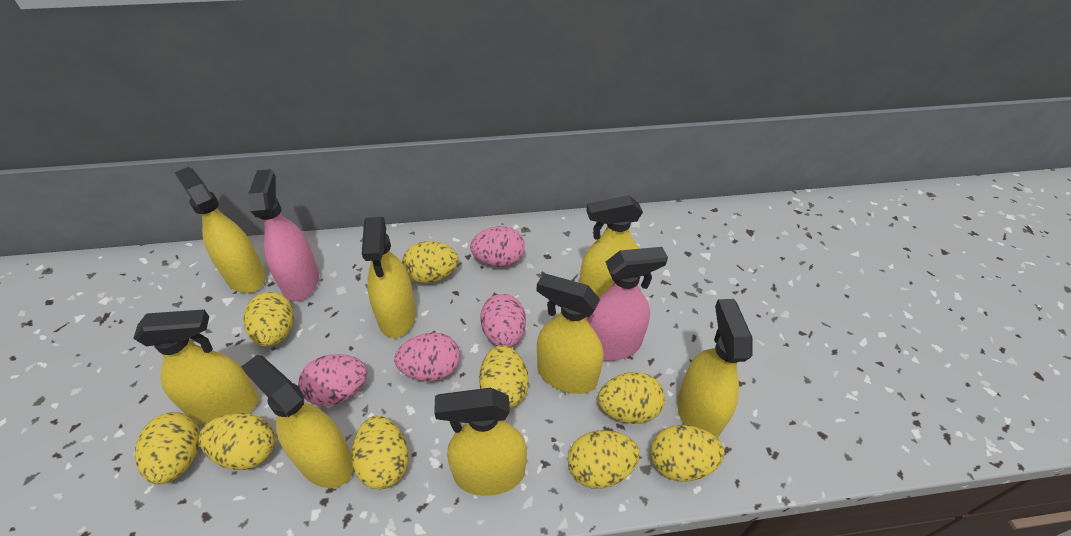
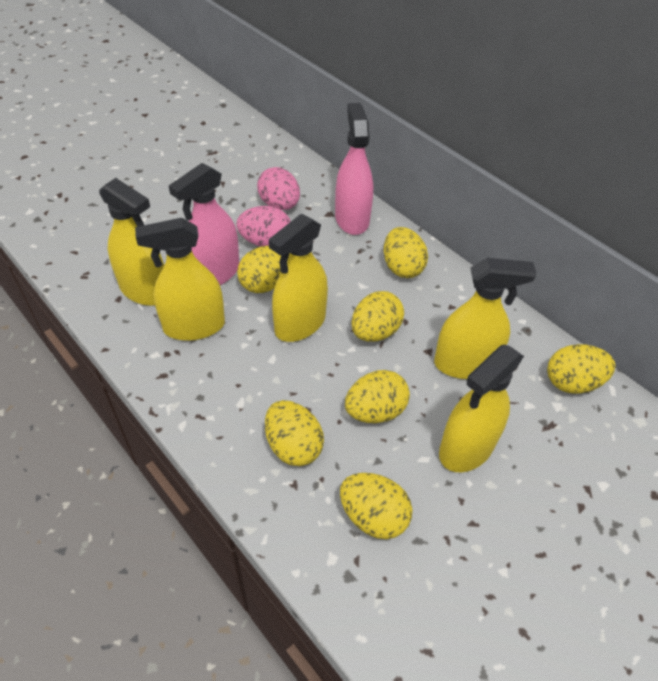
pink egg: 4 -> 2
yellow egg: 9 -> 7
yellow spray bottle: 8 -> 5

